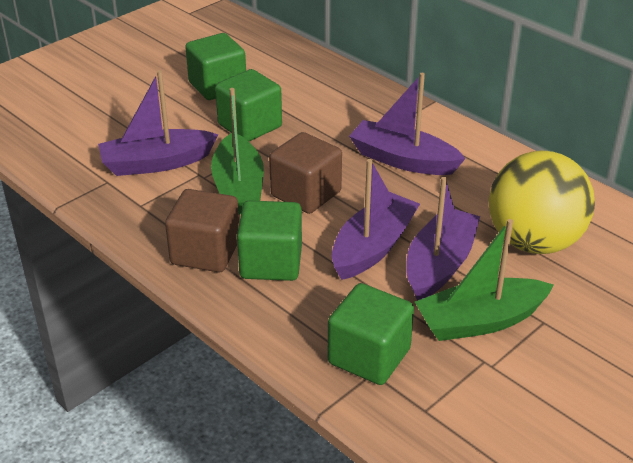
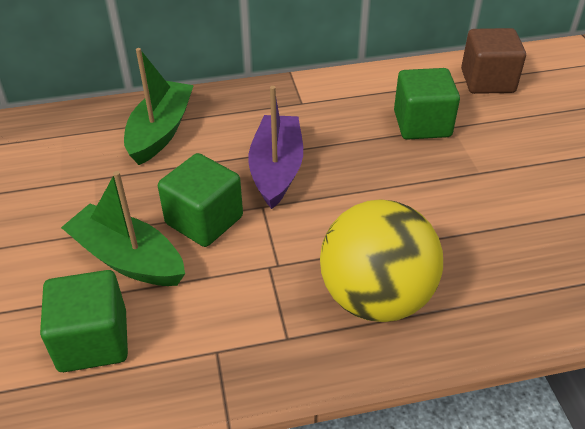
brown cube: 2 -> 1
green cube: 4 -> 3
purple boat: 4 -> 1

